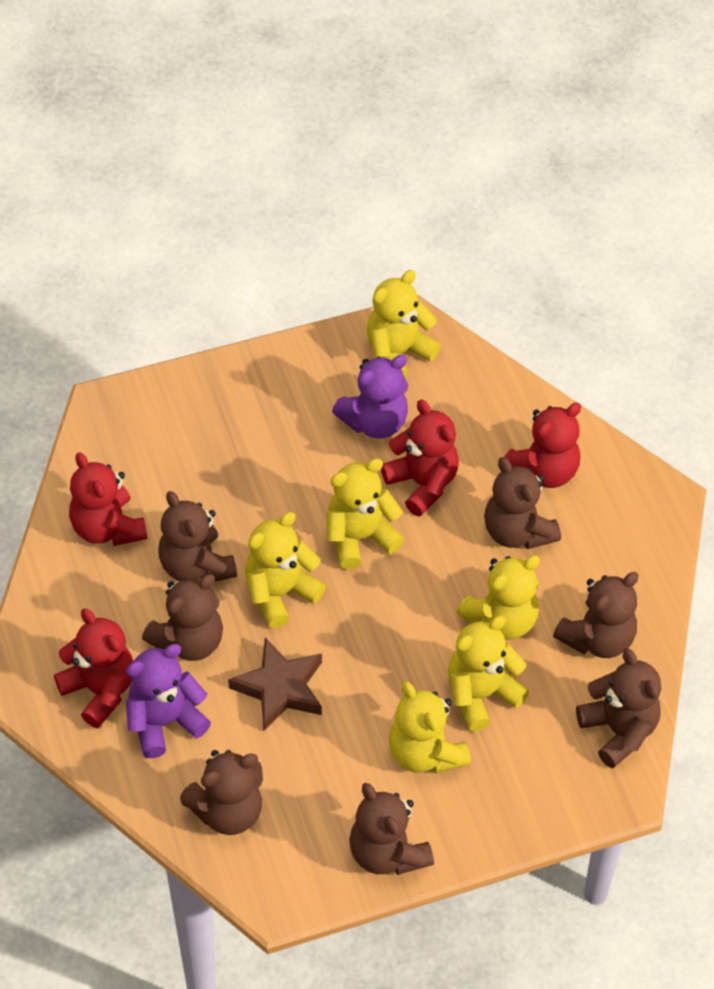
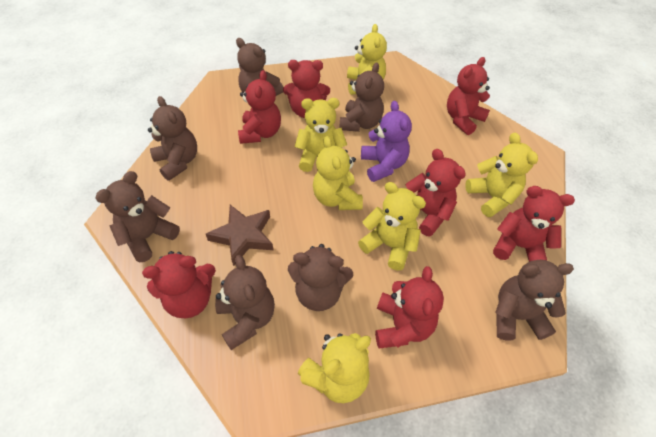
purple teddy bear: 2 -> 1
red teddy bear: 4 -> 7

